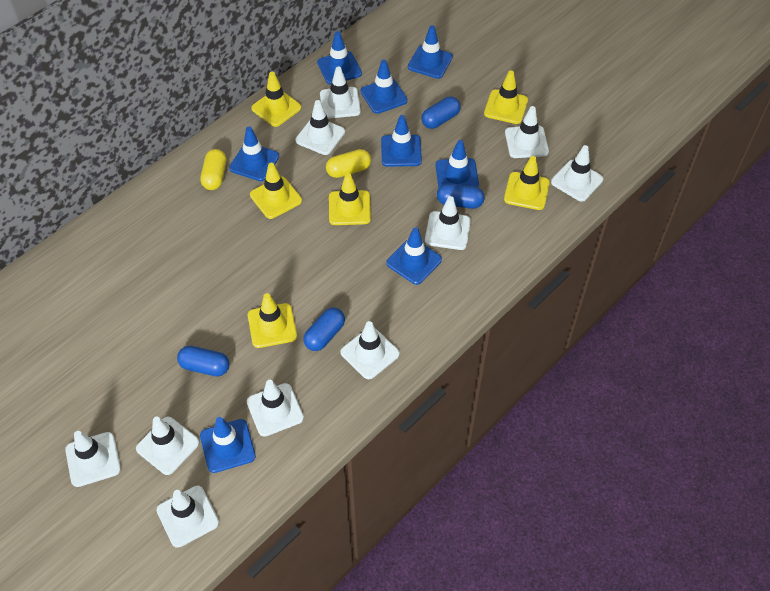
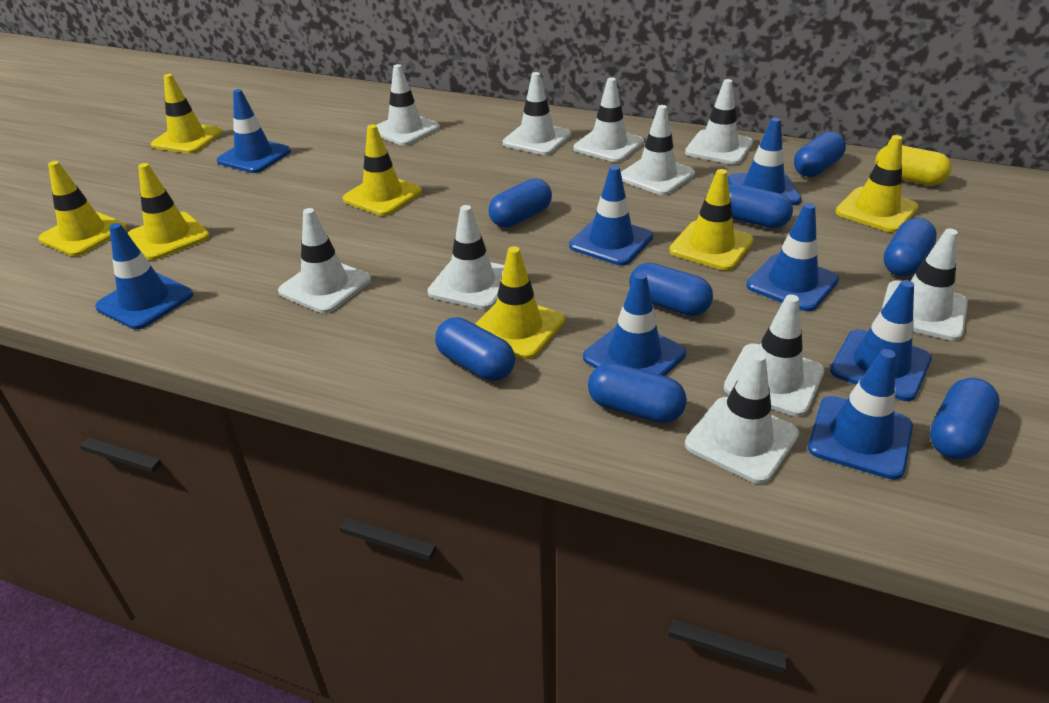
blue capsule: 4 -> 8
yellow capsule: 2 -> 1
yellow traffic cone: 6 -> 7

